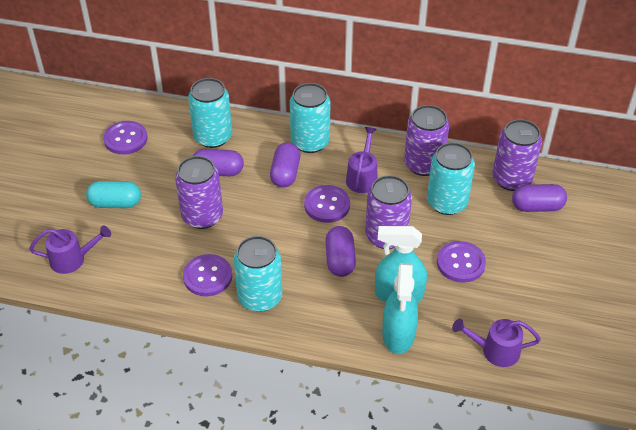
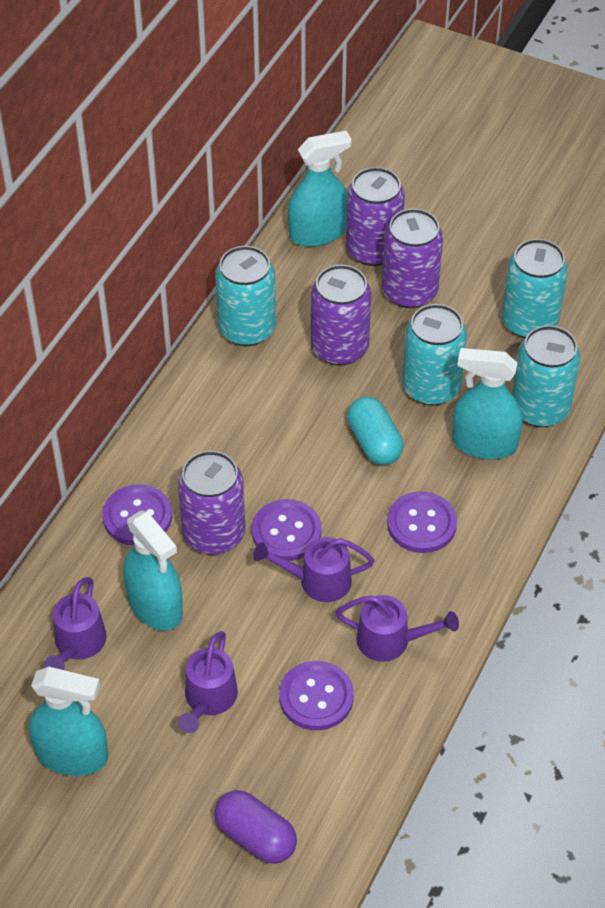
purple capsule: 4 -> 1
purple watering can: 3 -> 4
turquoise spray bottle: 2 -> 4

